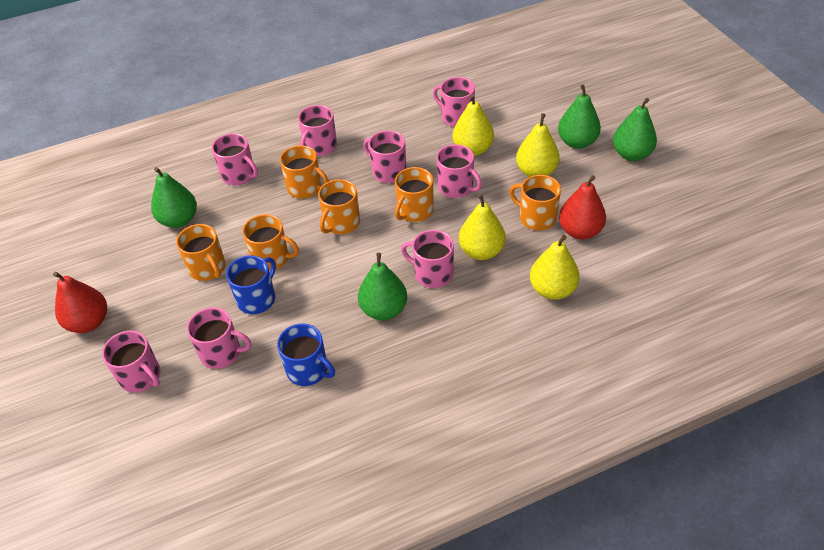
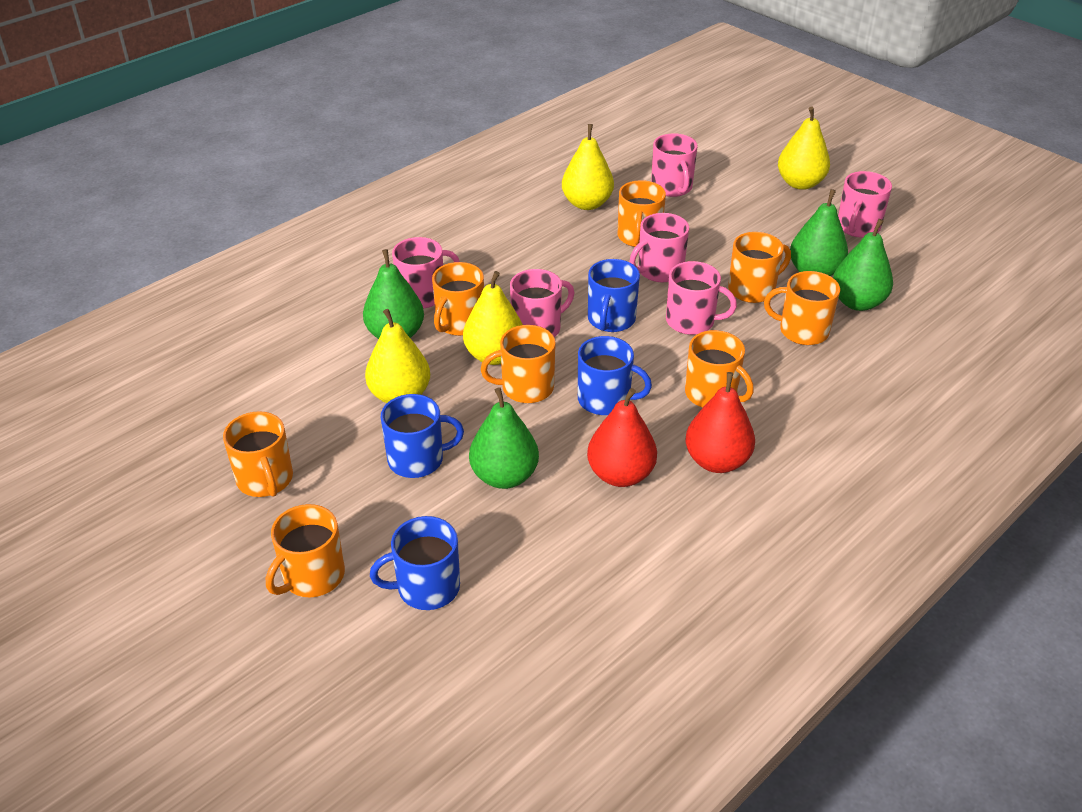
blue mug: 2 -> 4
orange mug: 6 -> 8
pink mug: 8 -> 6

